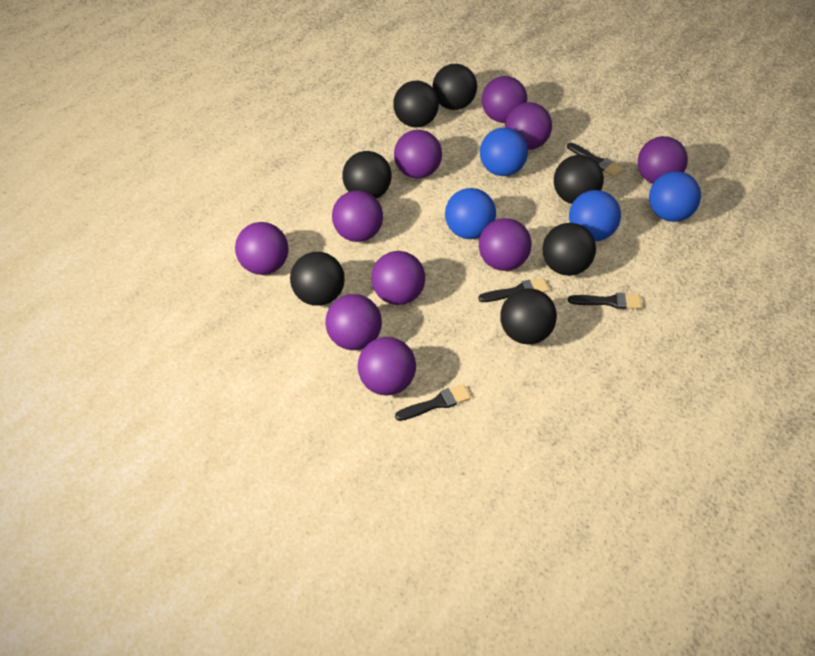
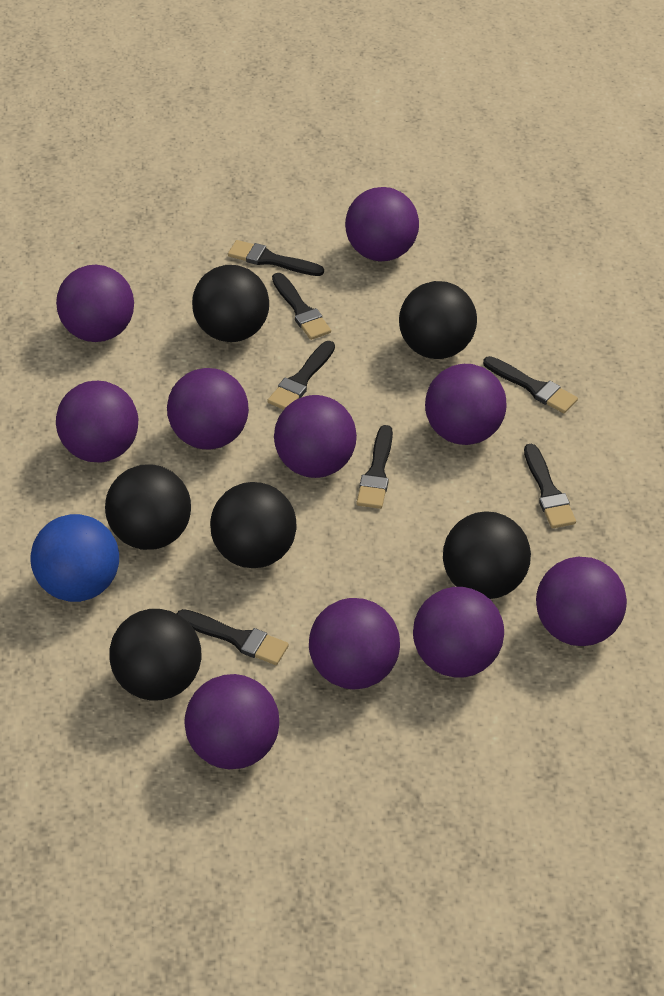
black ball: 7 -> 6
black brush: 4 -> 7
blue ball: 4 -> 1

